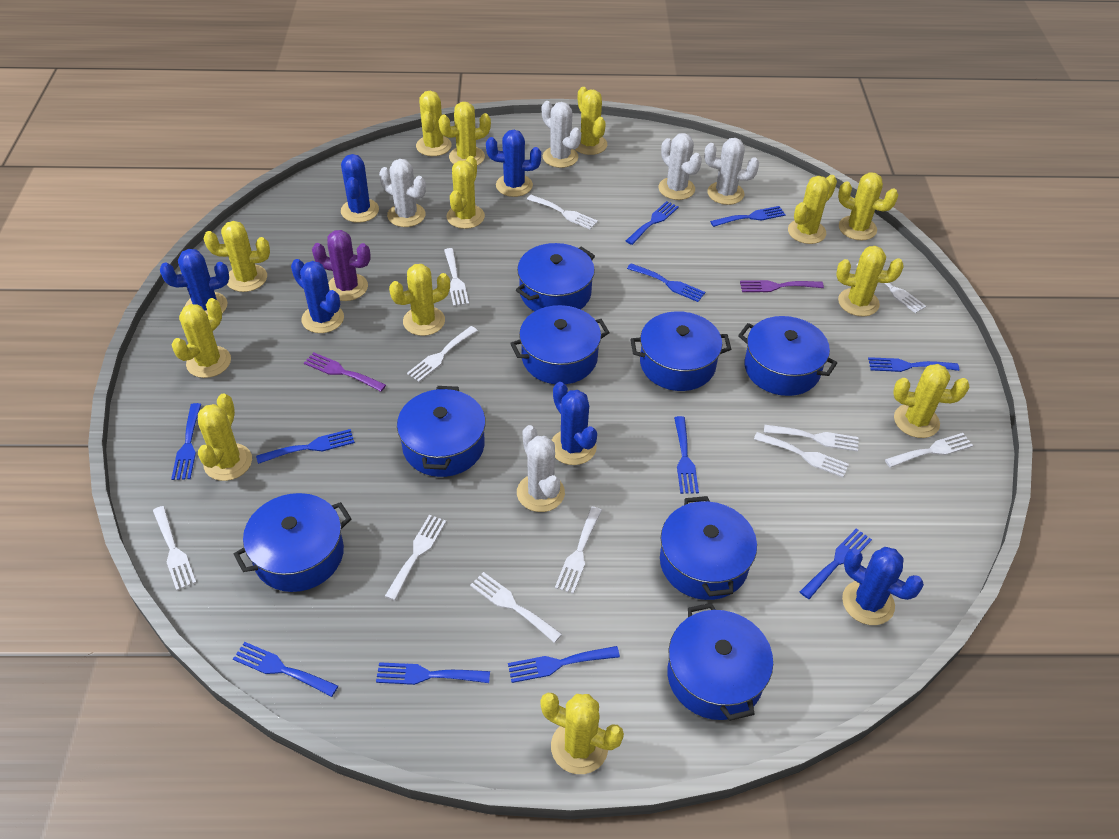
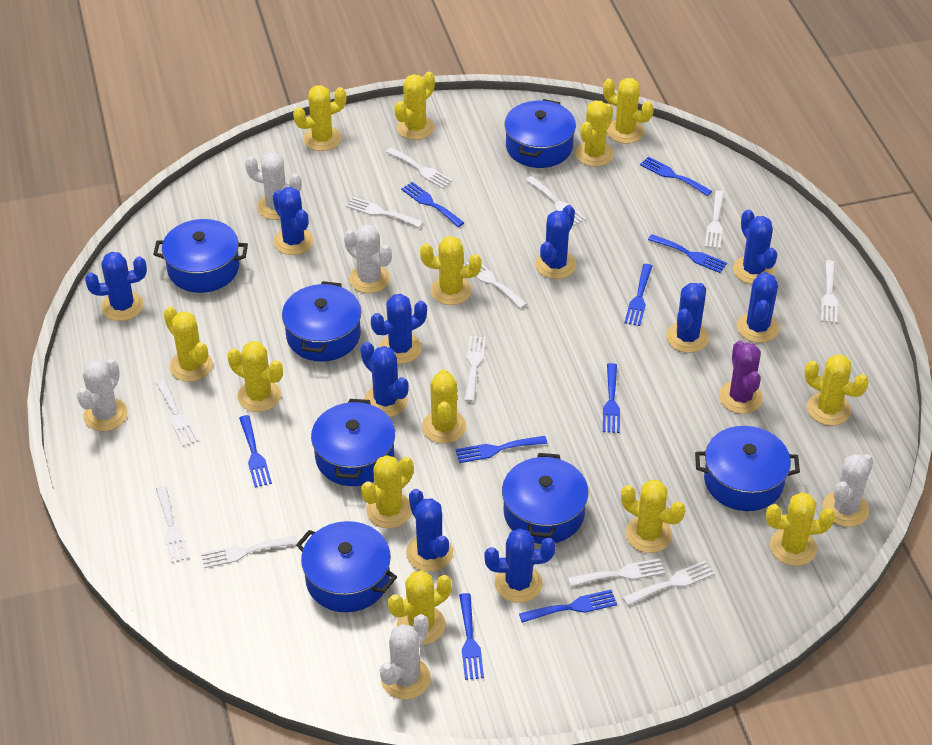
blue cactus: 6 -> 10
blue fork: 11 -> 9
blue pot: 8 -> 7
purple fork: 2 -> 0
white fork: 11 -> 12

